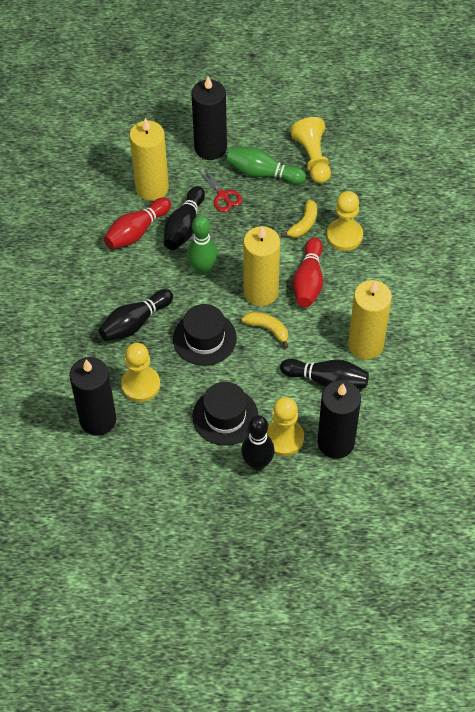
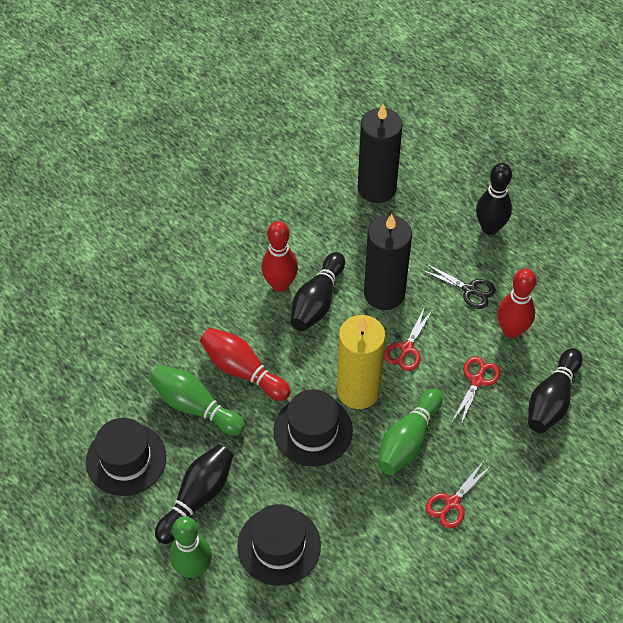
black candle: 3 -> 2
black hat: 2 -> 3
black scissors: 0 -> 1
green bowling pin: 2 -> 3
red bowling pin: 2 -> 3
red scissors: 1 -> 3
yellow banana: 2 -> 0
yellow candle: 3 -> 1
yellow pawn: 4 -> 0

